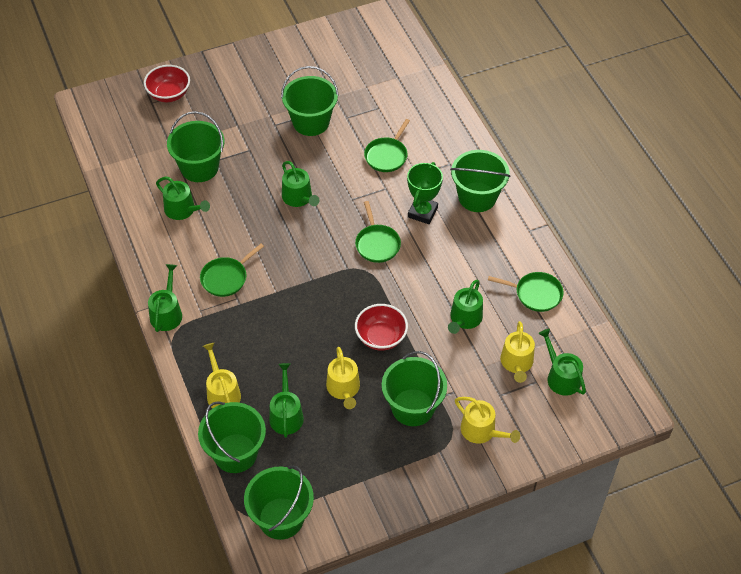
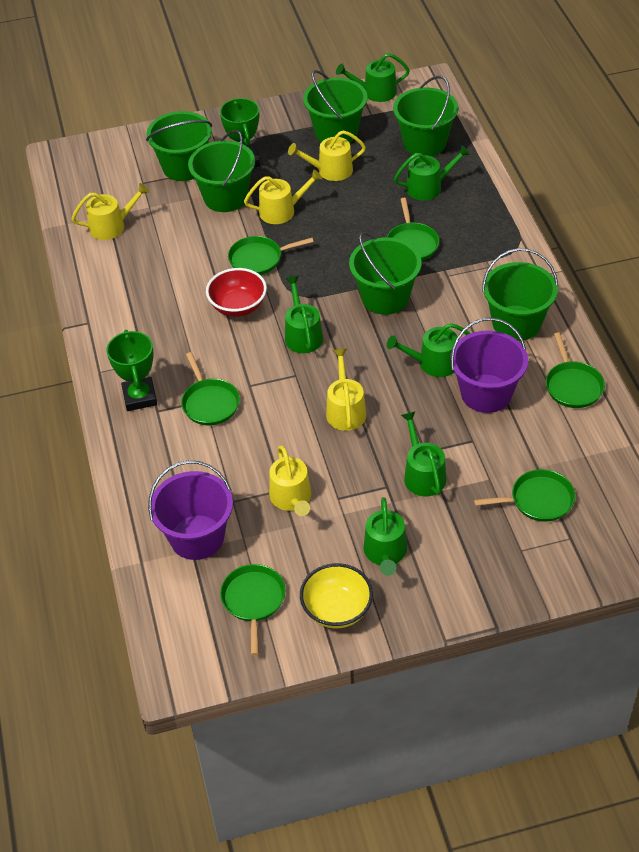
green pan: 4 -> 6
green trophy: 1 -> 2
purple bucket: 0 -> 2
red bowl: 2 -> 1
yellow bowl: 0 -> 1
yellow watering can: 4 -> 5

